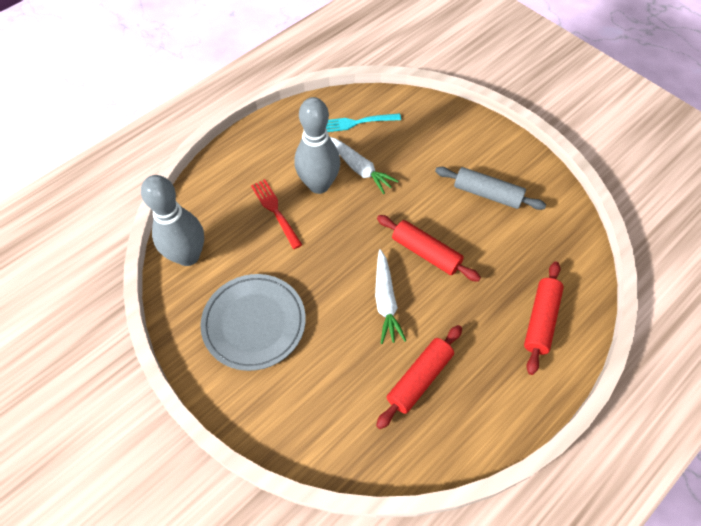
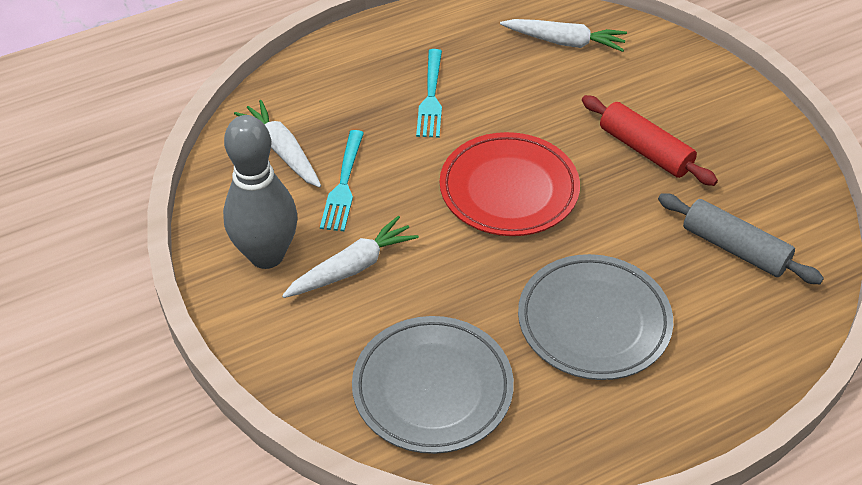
grey bowling pin: 2 -> 1
grey plate: 1 -> 2
red fork: 1 -> 0
red plate: 0 -> 1
red rolling pin: 3 -> 1
turquoise fork: 1 -> 2
white carrot: 2 -> 3

